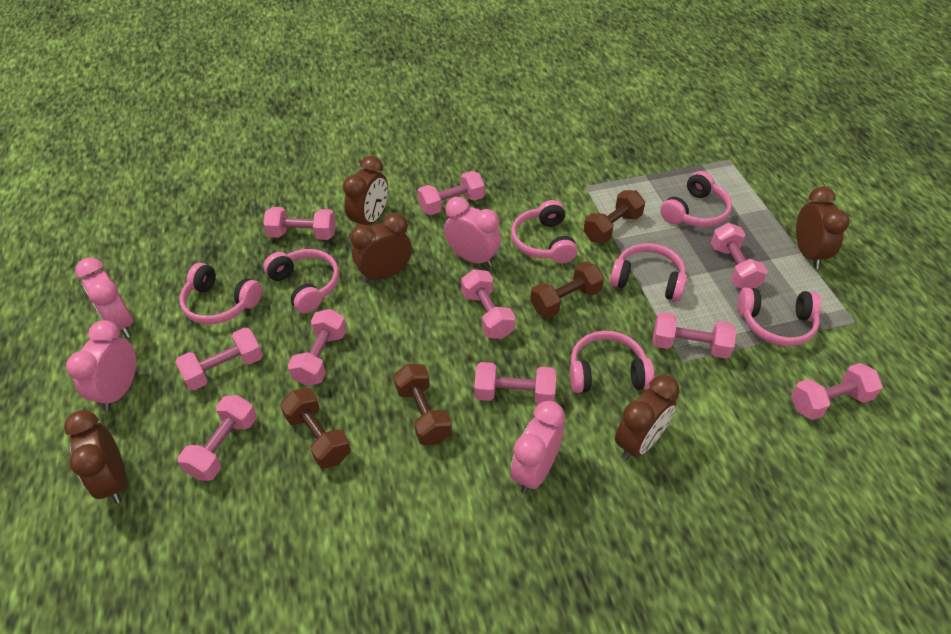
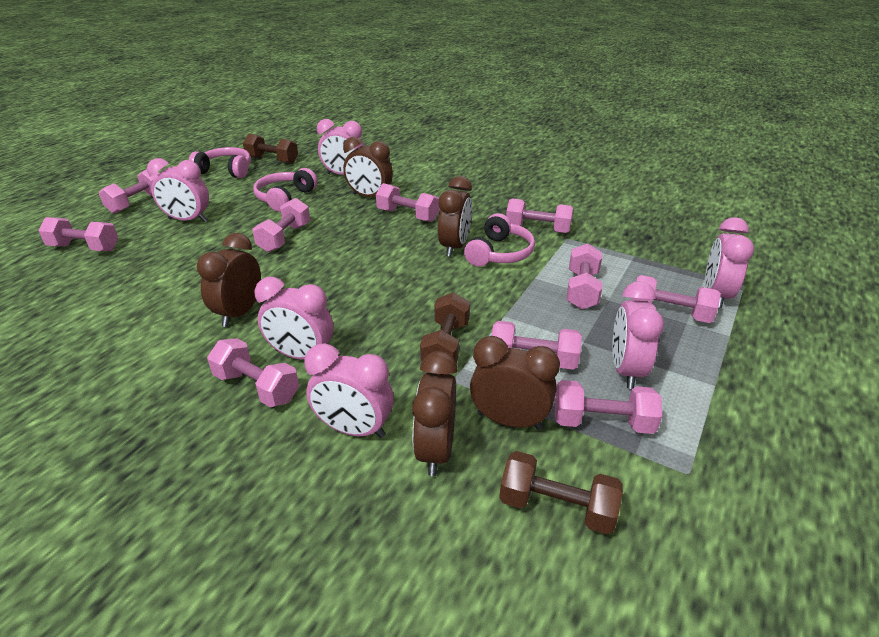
brown dumbbell: 4 -> 3
pink clock: 4 -> 6
pink headphones: 7 -> 3

